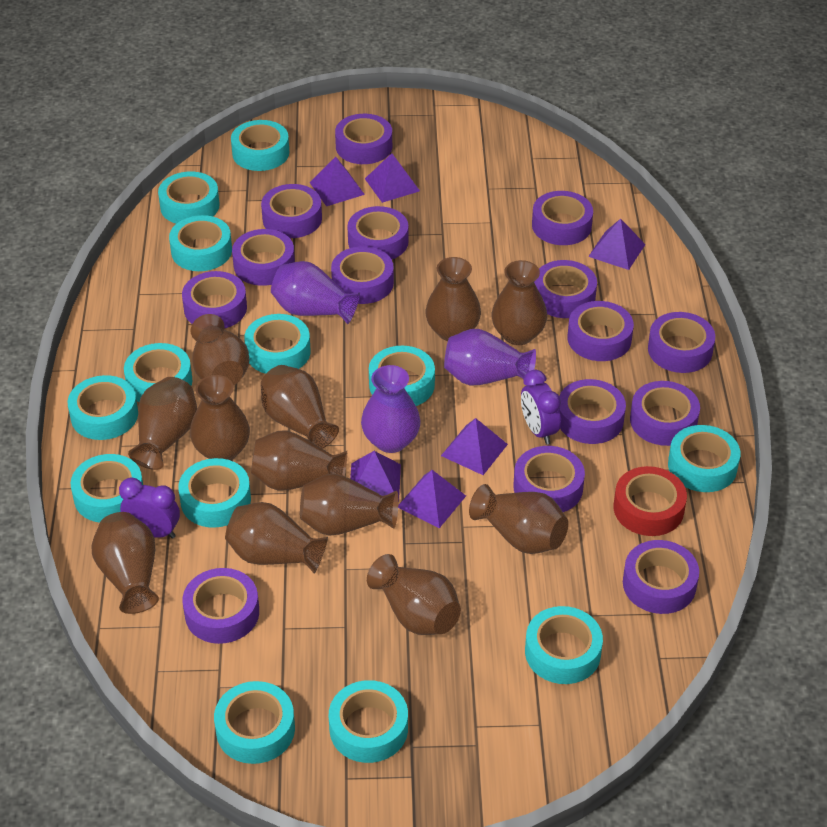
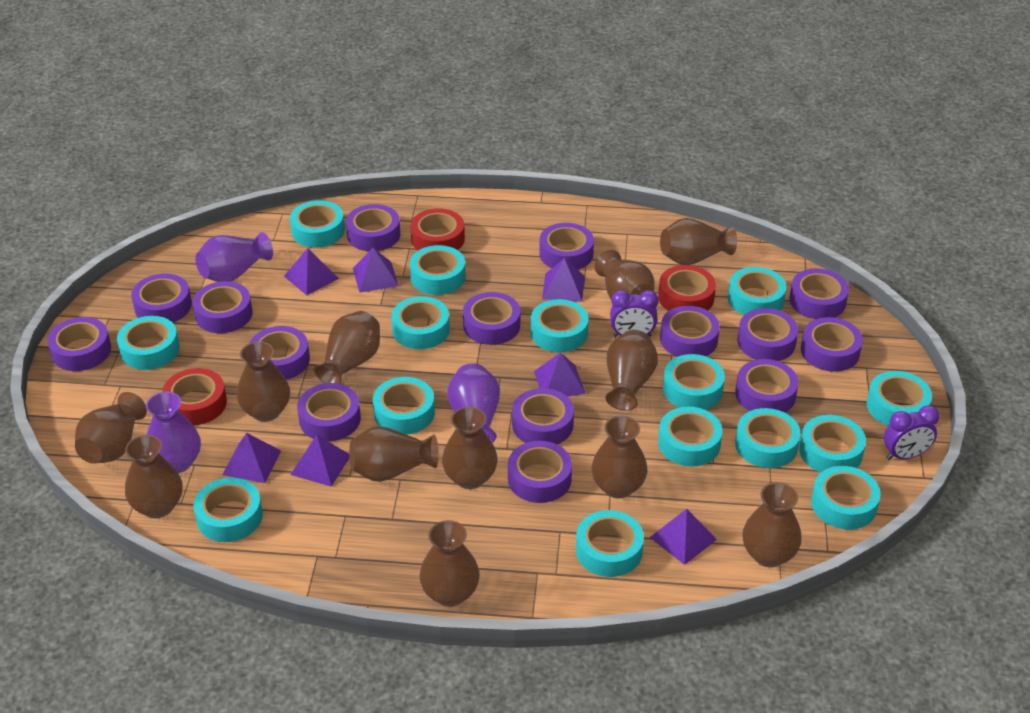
purple pyramid: 6 -> 7
red tape: 1 -> 3
turquoise tape: 13 -> 15

